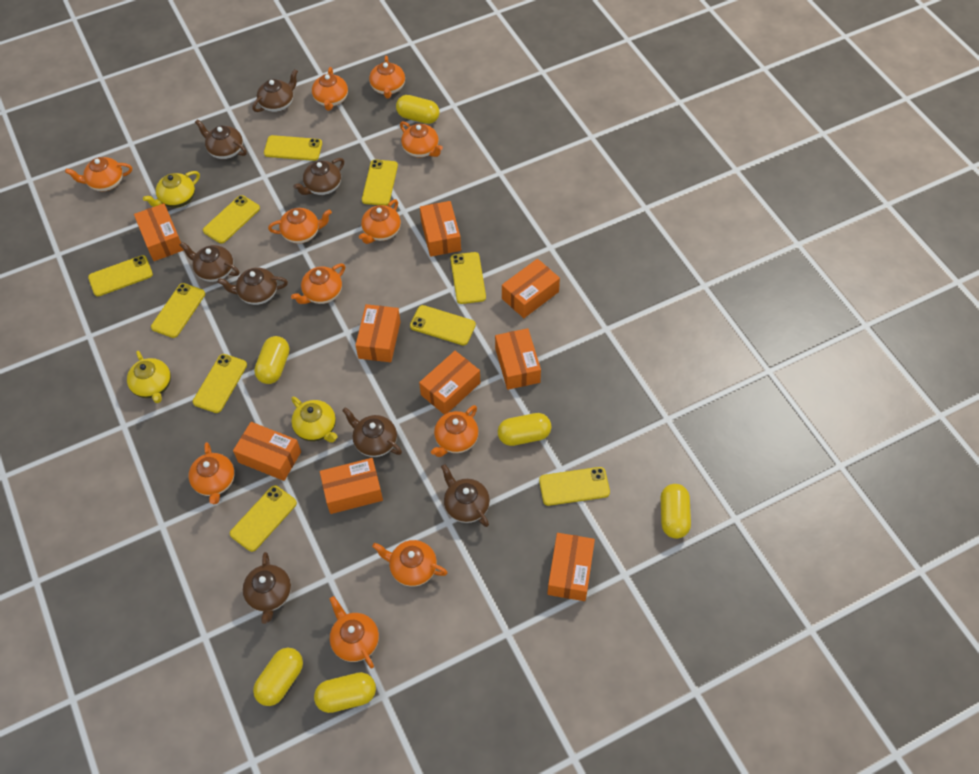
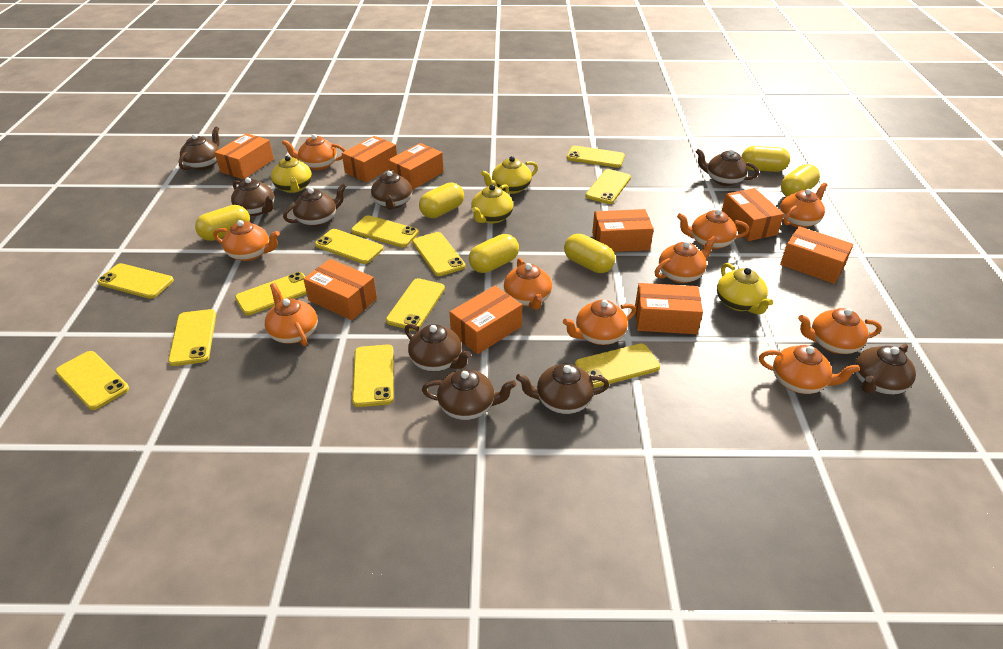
brown teapot: 8 -> 9
orange teapot: 11 -> 10
yellow phone: 10 -> 12
yellow teapot: 3 -> 4

